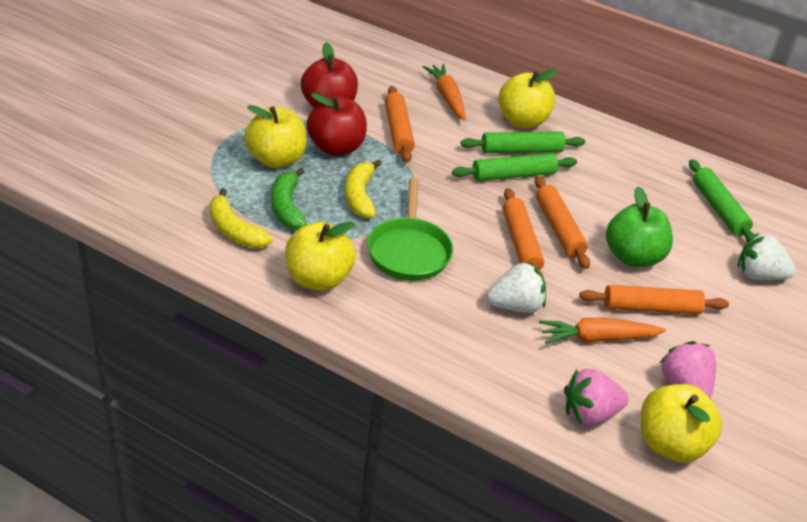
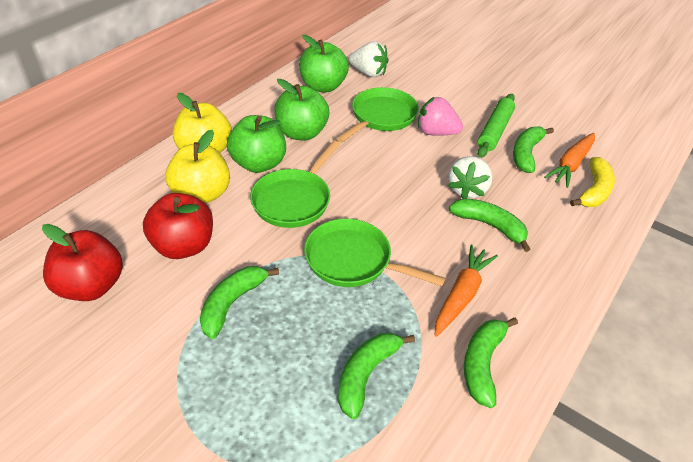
green apple: 1 -> 3
green banana: 1 -> 5
green pan: 1 -> 3
green rolling pin: 3 -> 1
orange rolling pin: 4 -> 0
pink strawberry: 2 -> 1
yellow apple: 4 -> 2
yellow banana: 2 -> 1

